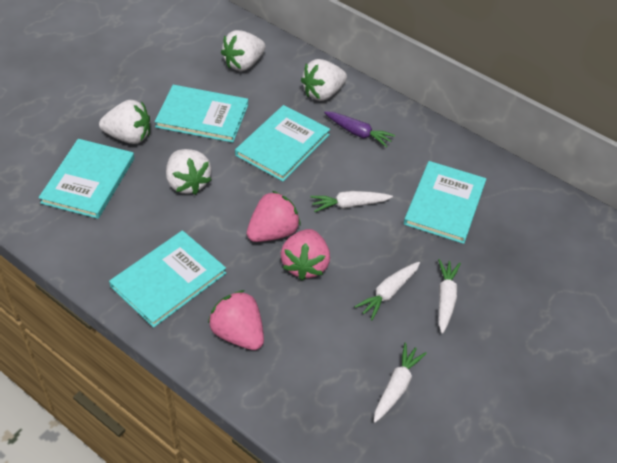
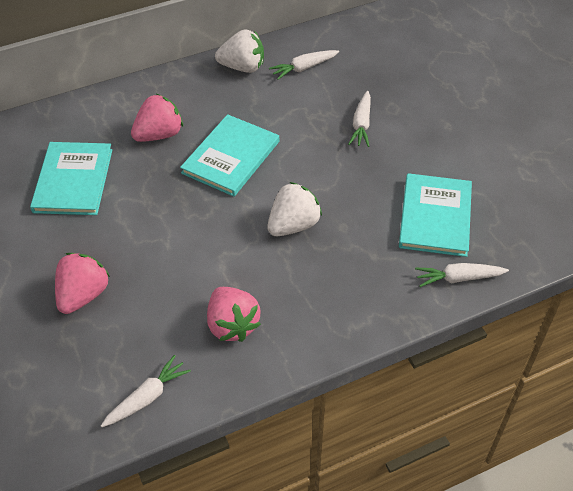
purple carrot: 1 -> 0
turquoise book: 5 -> 3
white strawberry: 4 -> 2

